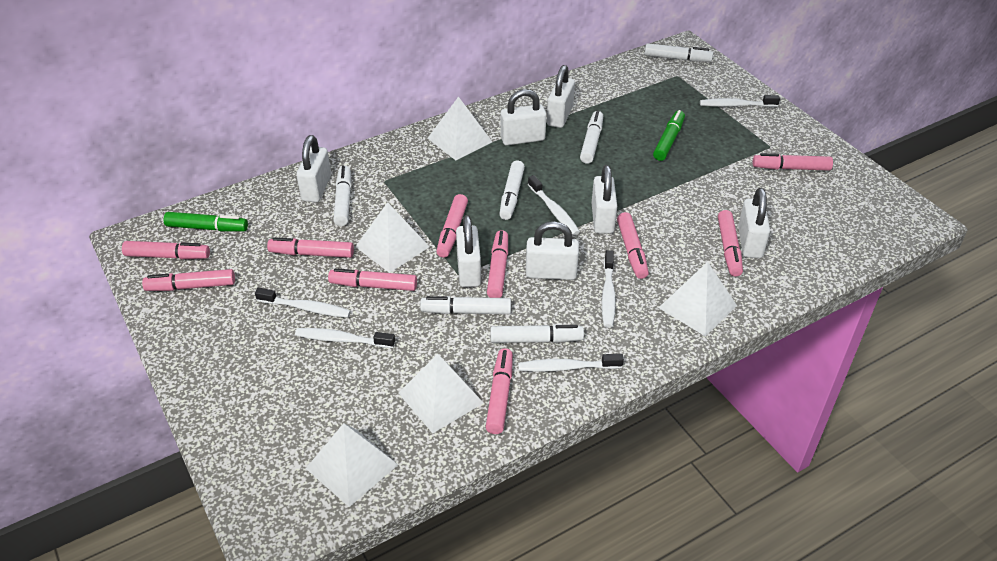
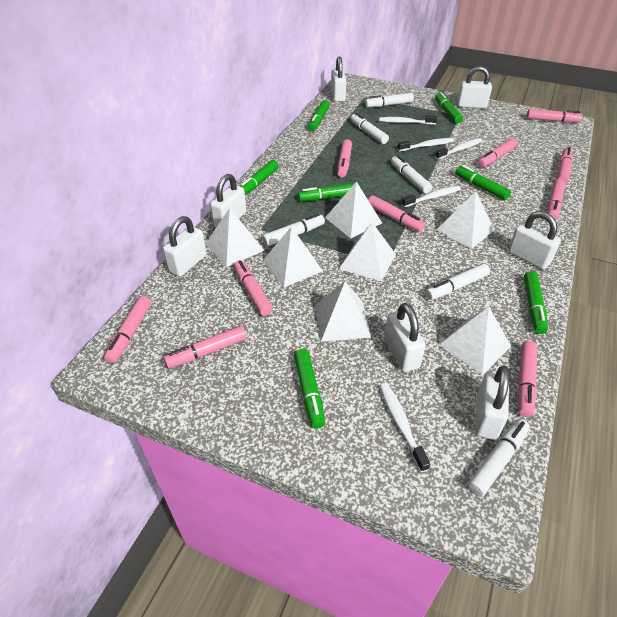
green marker: 2 -> 7
white pyramid: 5 -> 7
white toothbrush: 6 -> 5

